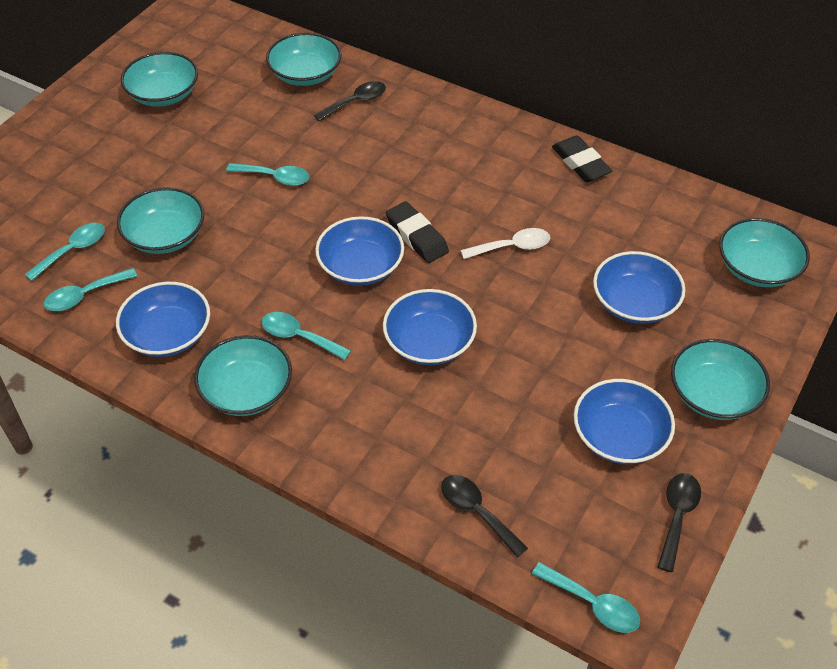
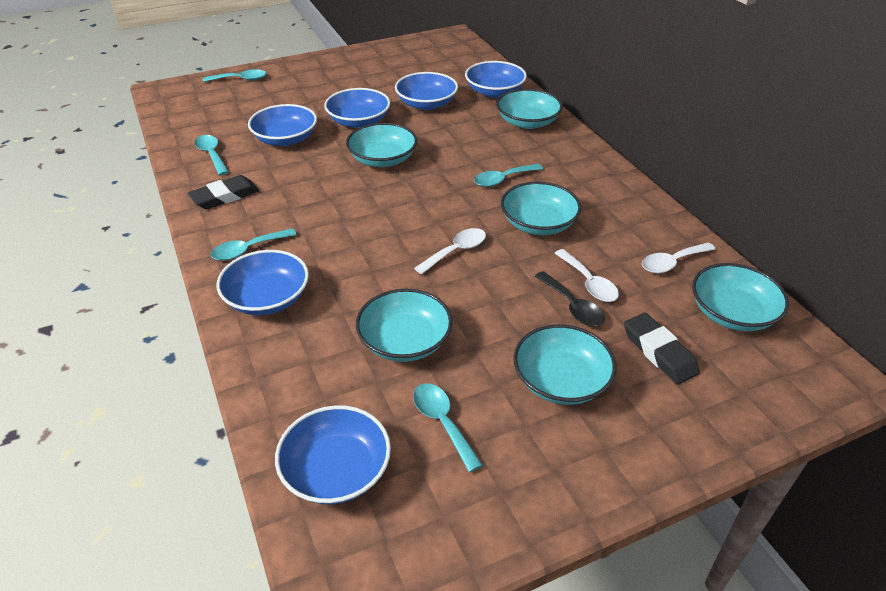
black spoon: 3 -> 1
blue bowl: 5 -> 6
white spoon: 1 -> 3

